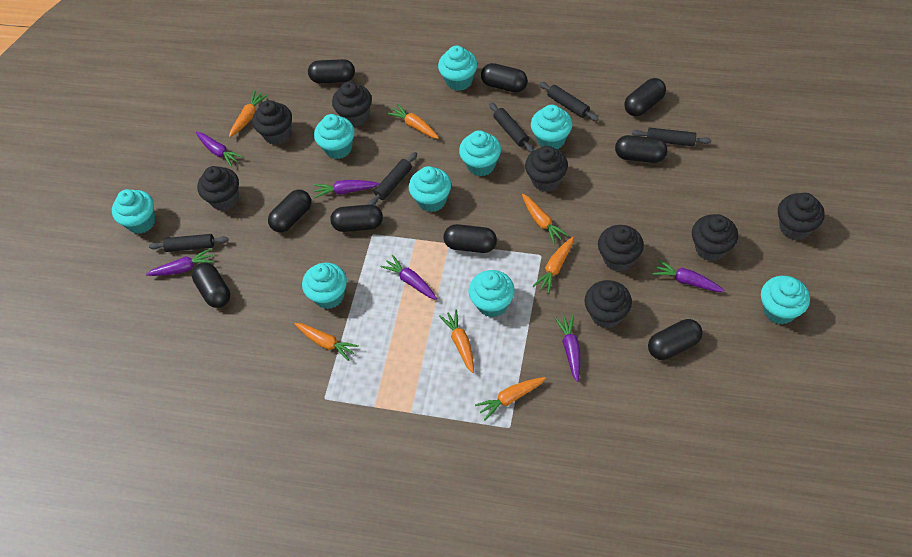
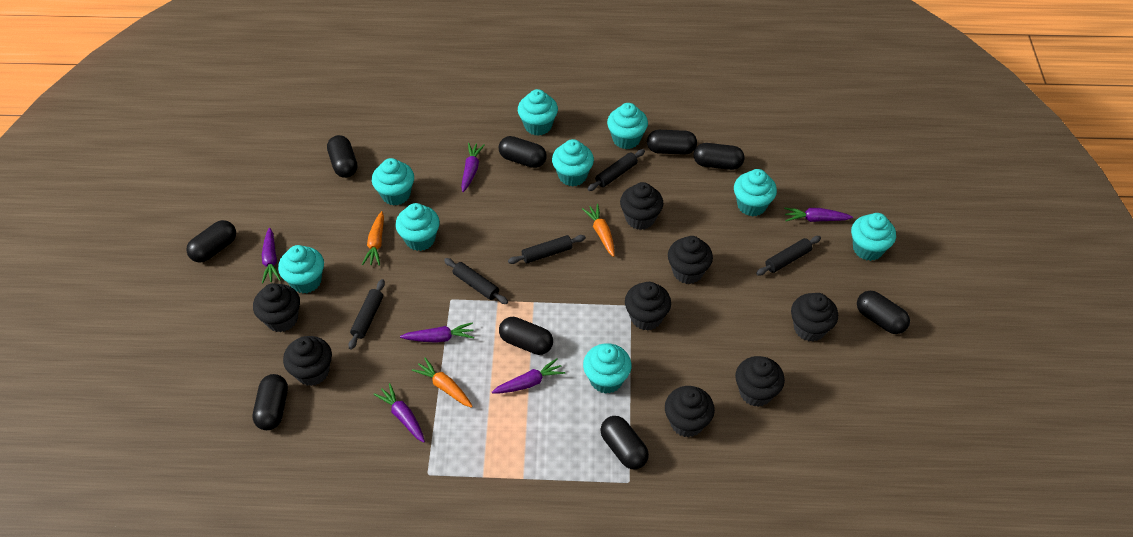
orange carrot: 7 -> 3

